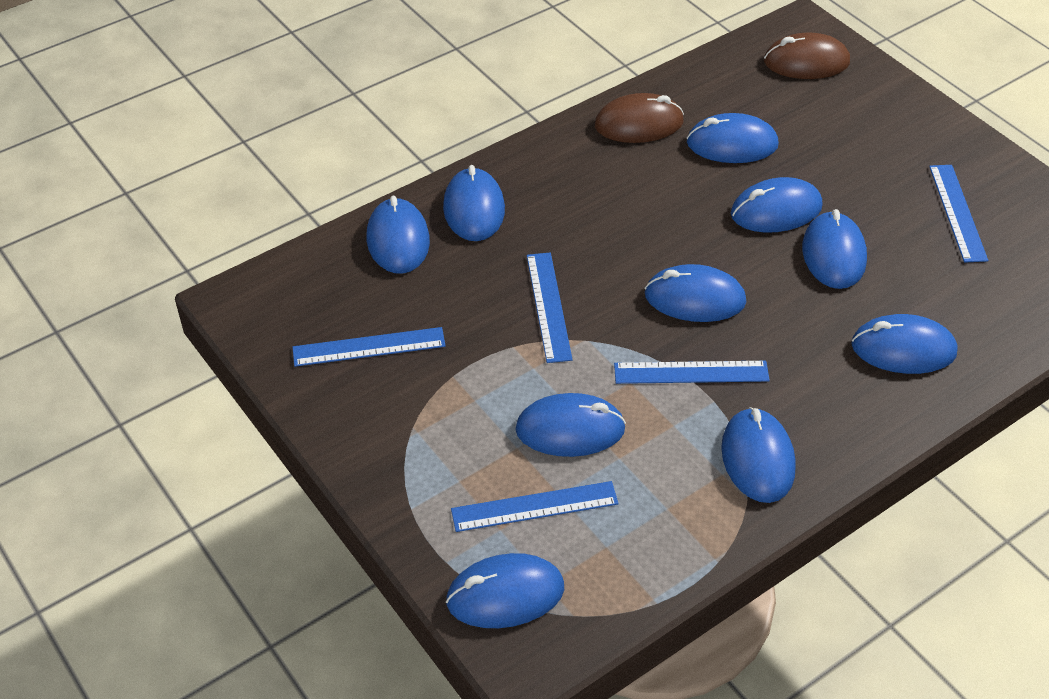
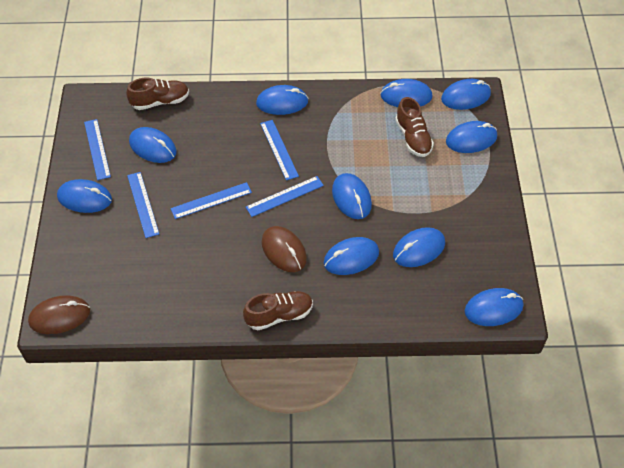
brown shoe: 0 -> 3

